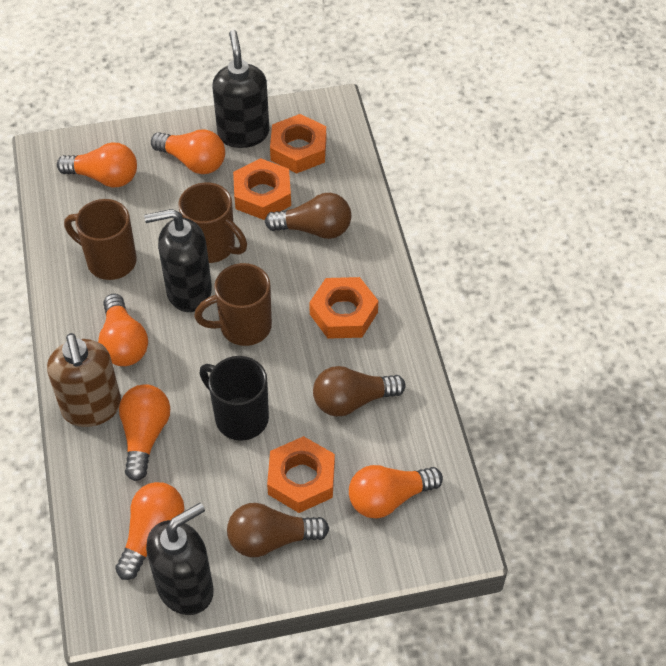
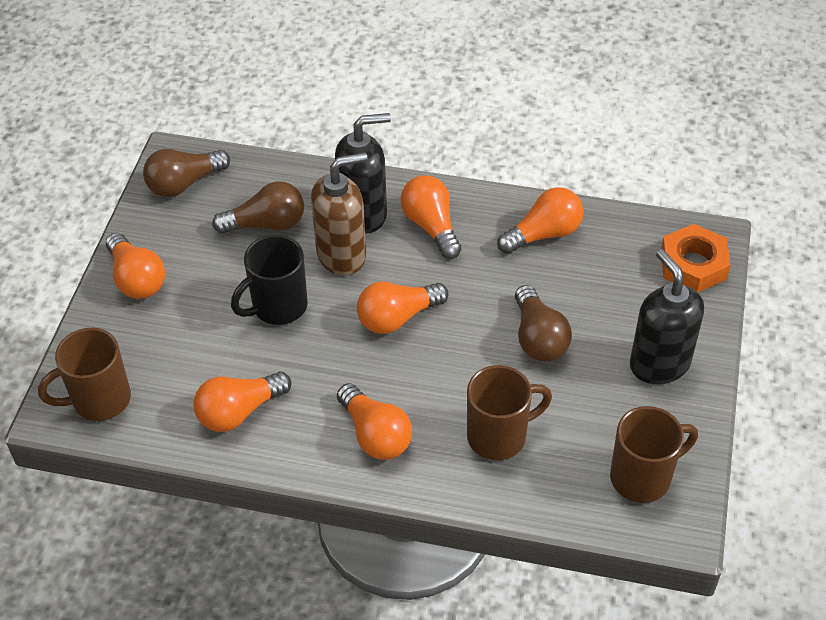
black soap dispenser: 3 -> 2
orange nut: 4 -> 1

